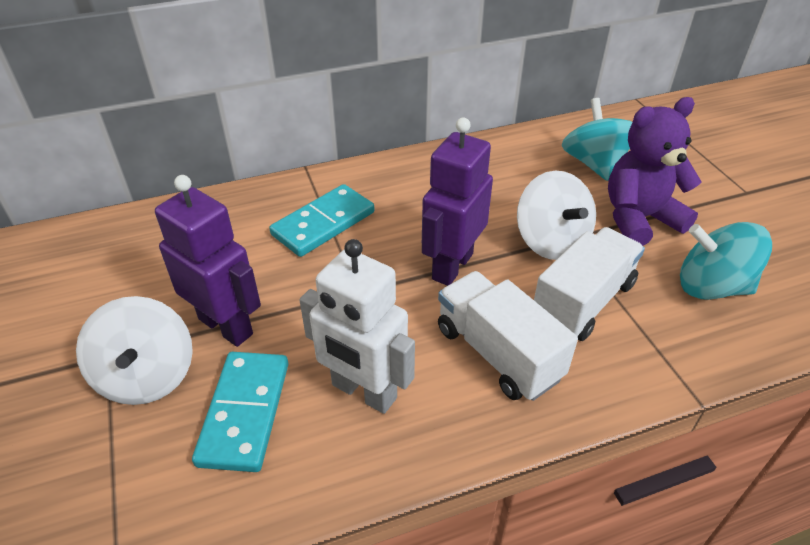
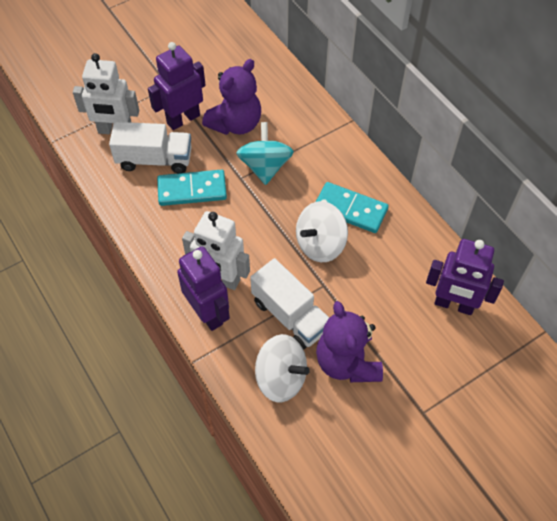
purple robot: 2 -> 3
purple teddy bear: 1 -> 2
turquoise spinning top: 2 -> 1
white robot: 1 -> 2

